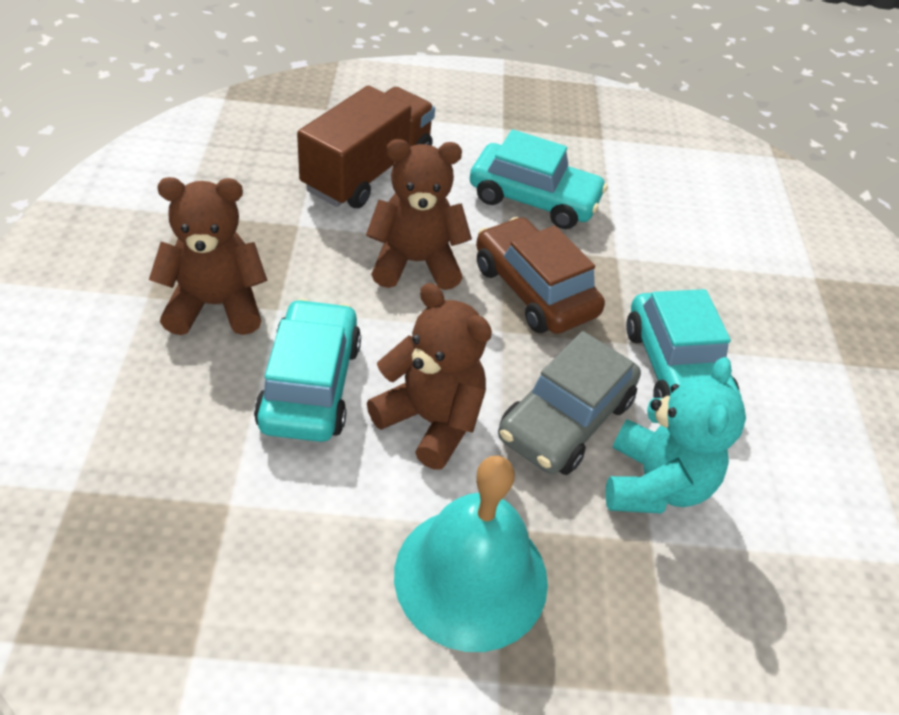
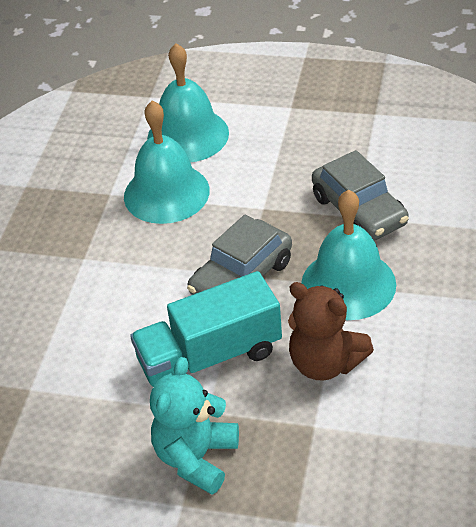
brown car: 1 -> 0
brown teddy bear: 3 -> 1
brown truck: 1 -> 0
grey car: 1 -> 2
turquoise bell: 1 -> 3
turquoise car: 3 -> 0
turquoise truck: 0 -> 1

